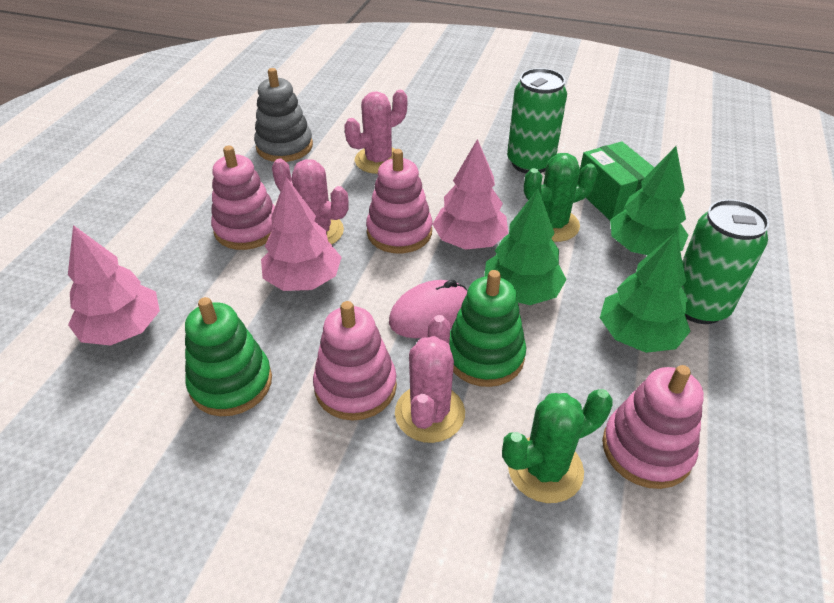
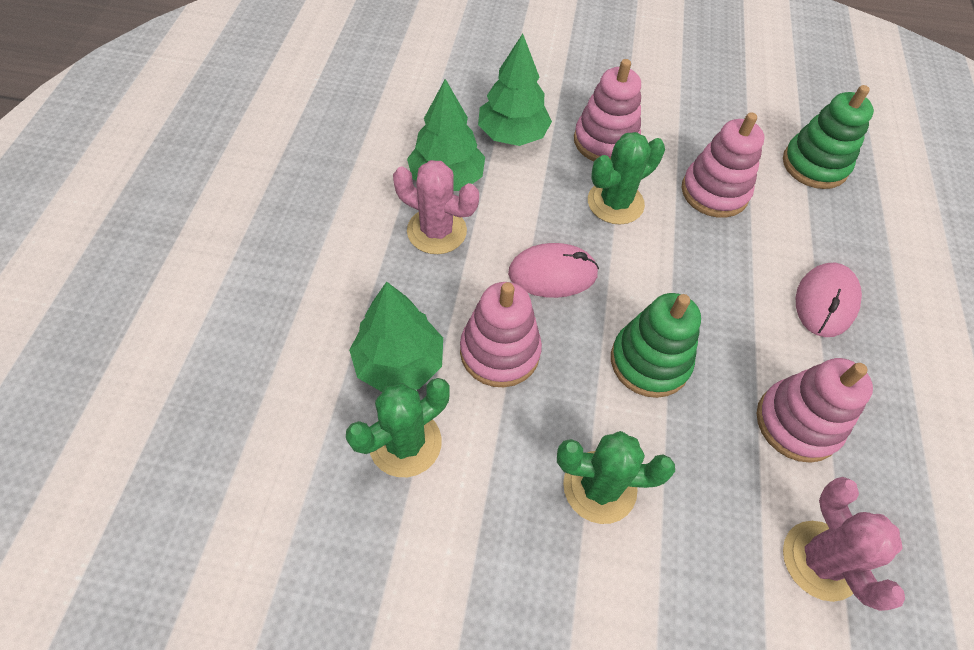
green box: 1 -> 0
green cactus: 2 -> 3
green can: 2 -> 0
grey stacking toy: 1 -> 0
pink cactus: 3 -> 2
pink mouse: 1 -> 2
pink tree: 3 -> 0

